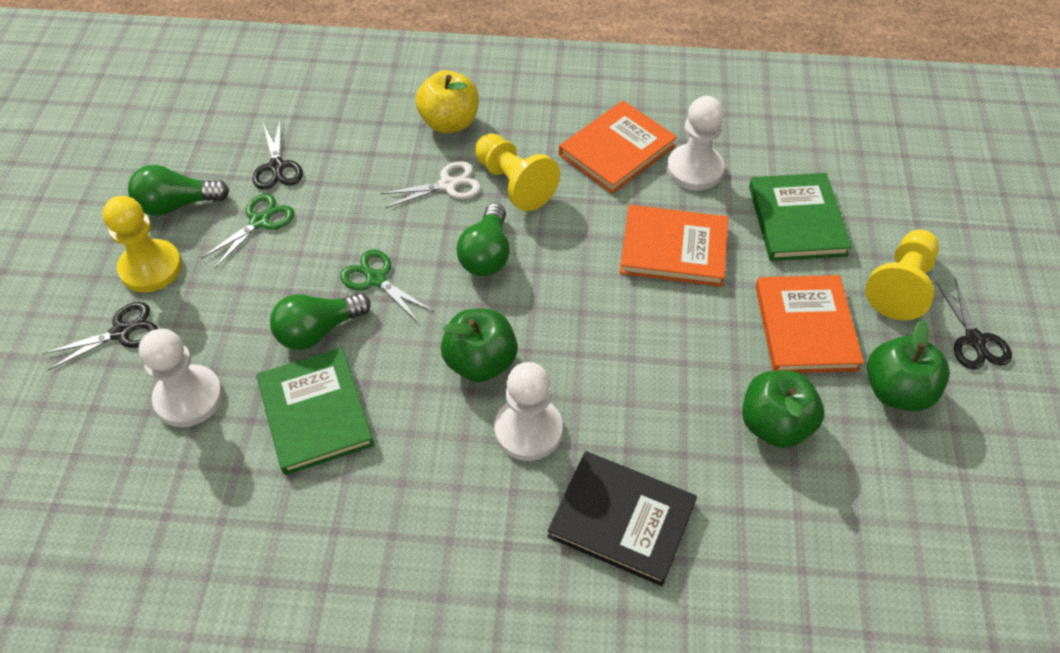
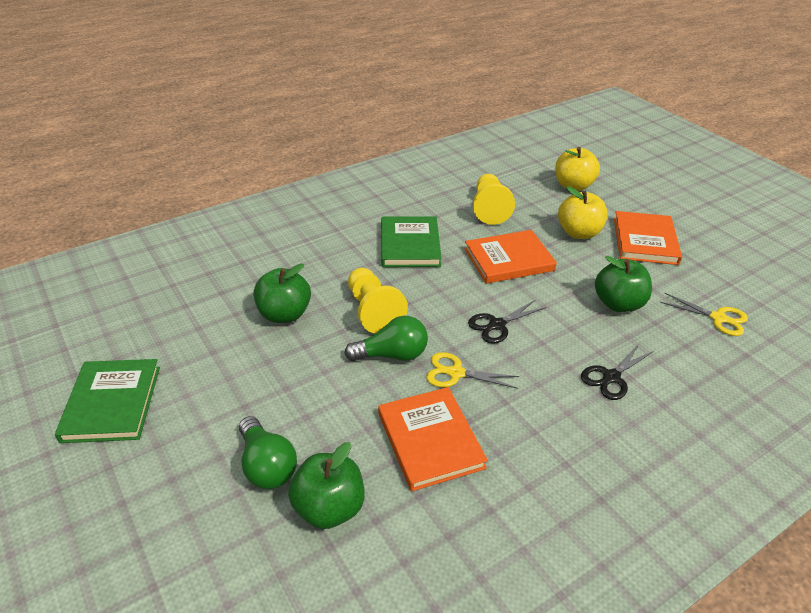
black book: 1 -> 0
black scissors: 3 -> 2
green light bulb: 3 -> 2
green scissors: 2 -> 0
white pawn: 3 -> 0
white scissors: 1 -> 0
yellow apple: 1 -> 2
yellow pawn: 3 -> 2
yellow scissors: 0 -> 2

